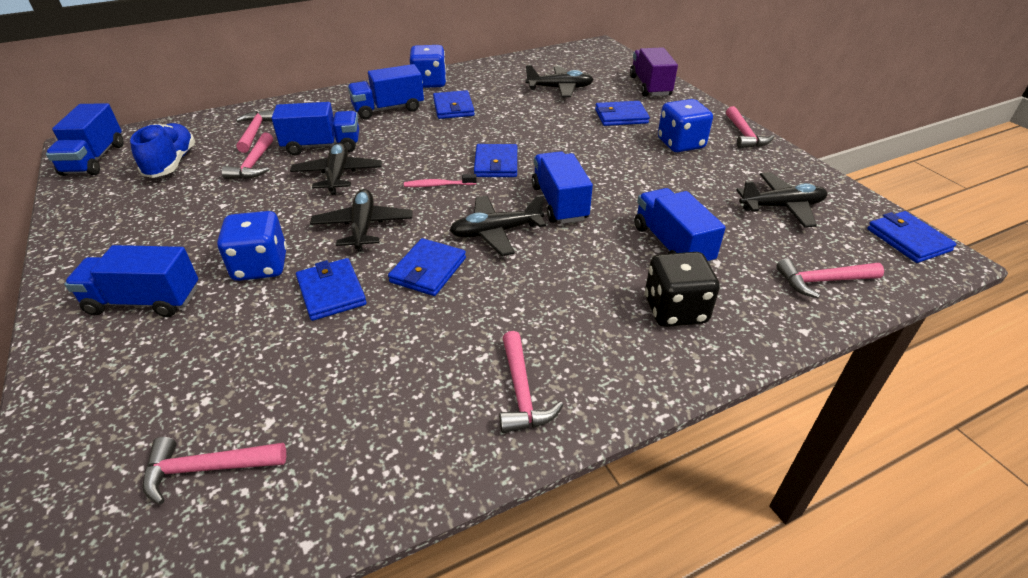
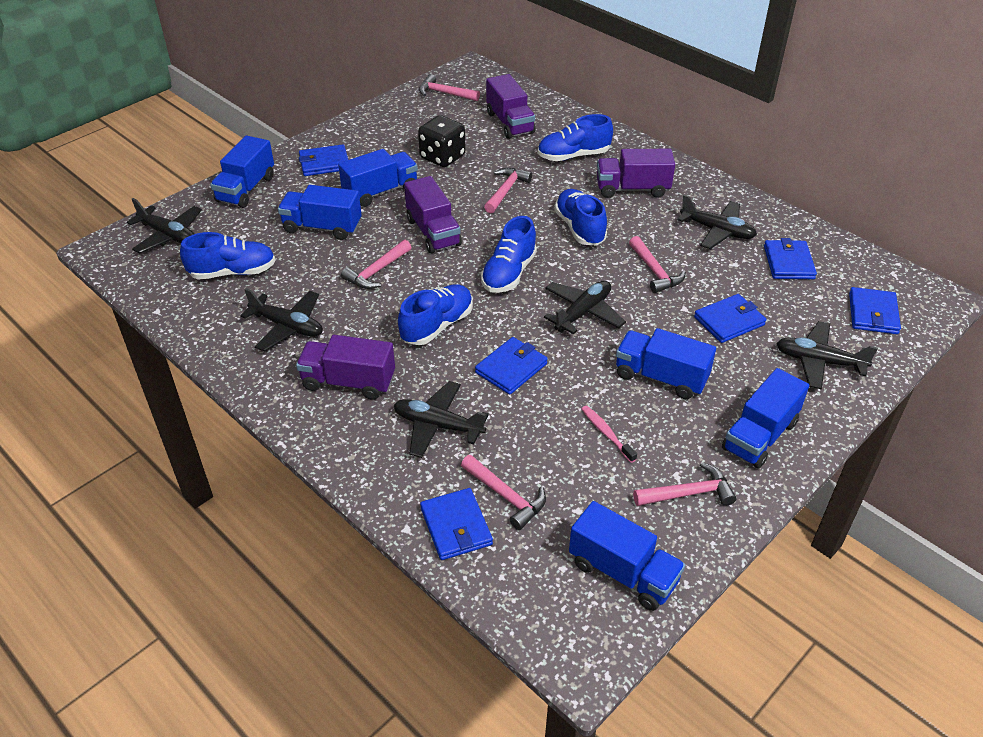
black plane: 5 -> 6
blue dice: 3 -> 0
blue shoe: 1 -> 5
purple truck: 1 -> 4

